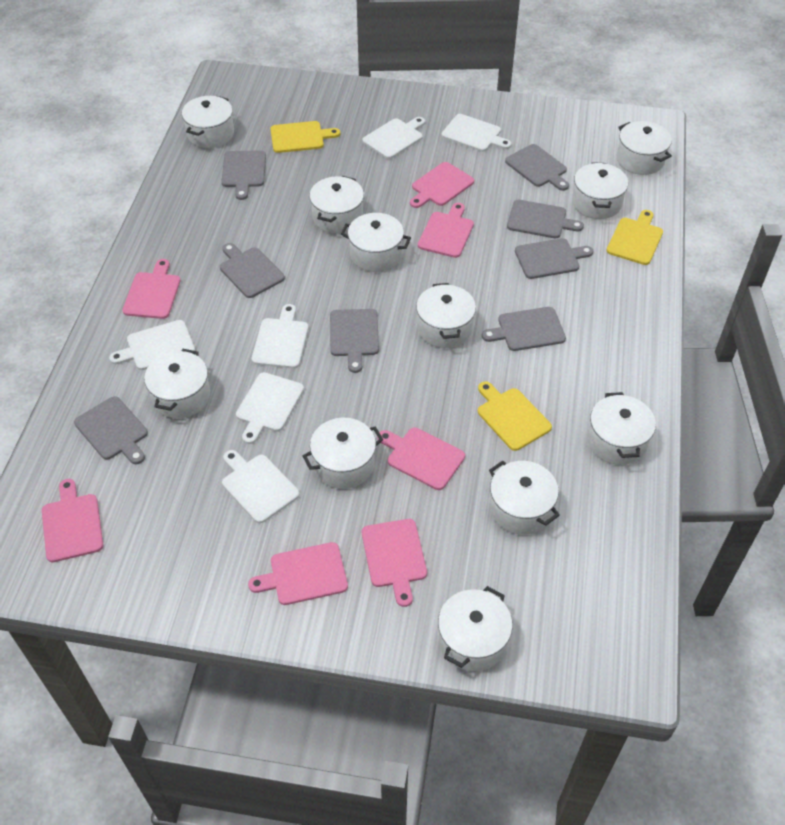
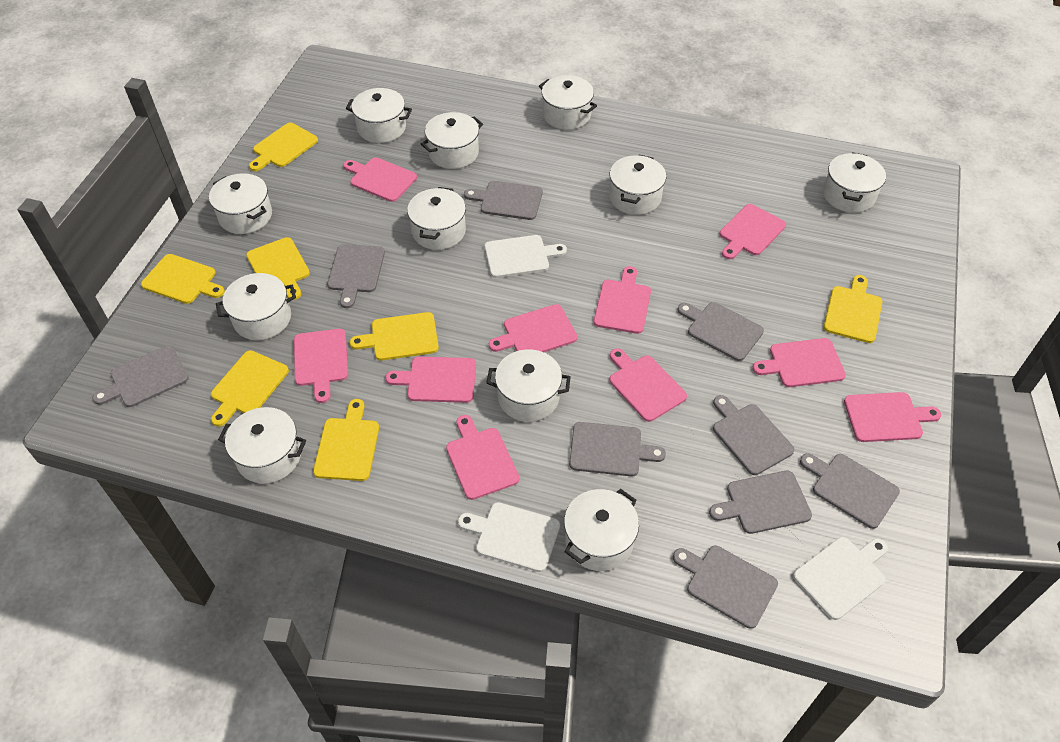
grey cutting board: 8 -> 9
pink cutting board: 7 -> 10
white cutting board: 6 -> 3
yellow cutting board: 3 -> 7

